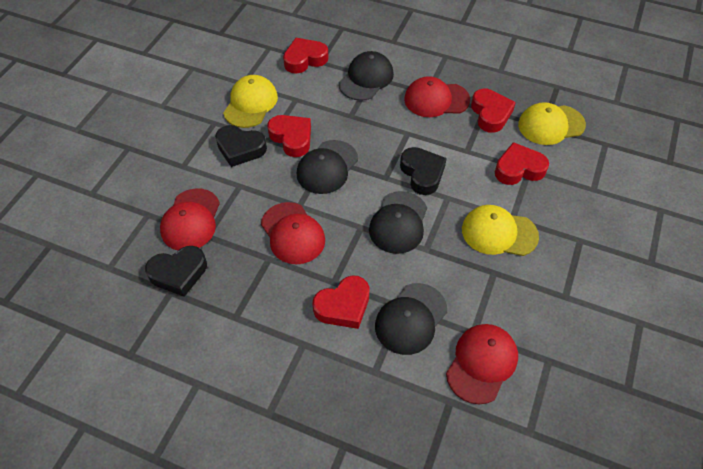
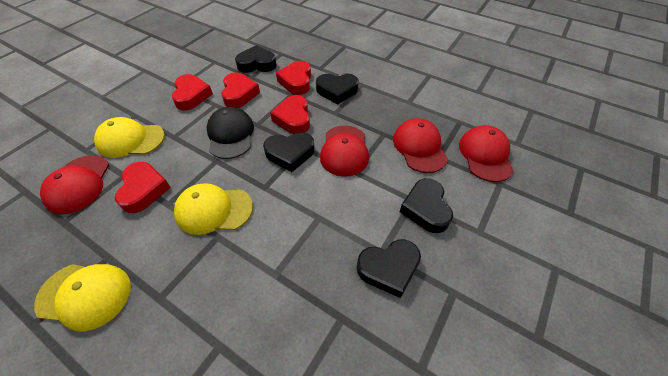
black cap: 4 -> 1
black heart: 3 -> 5

